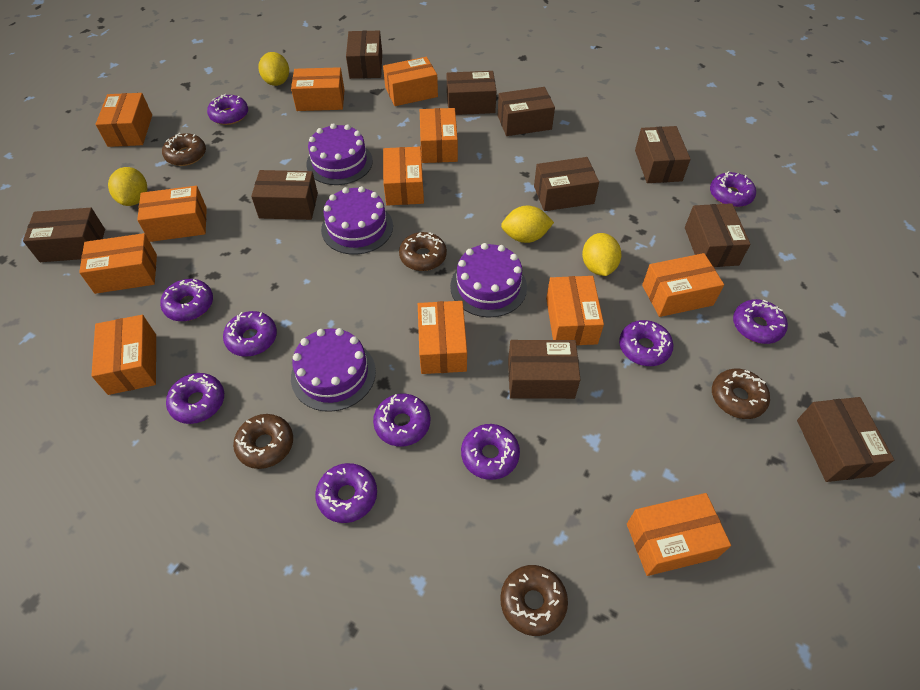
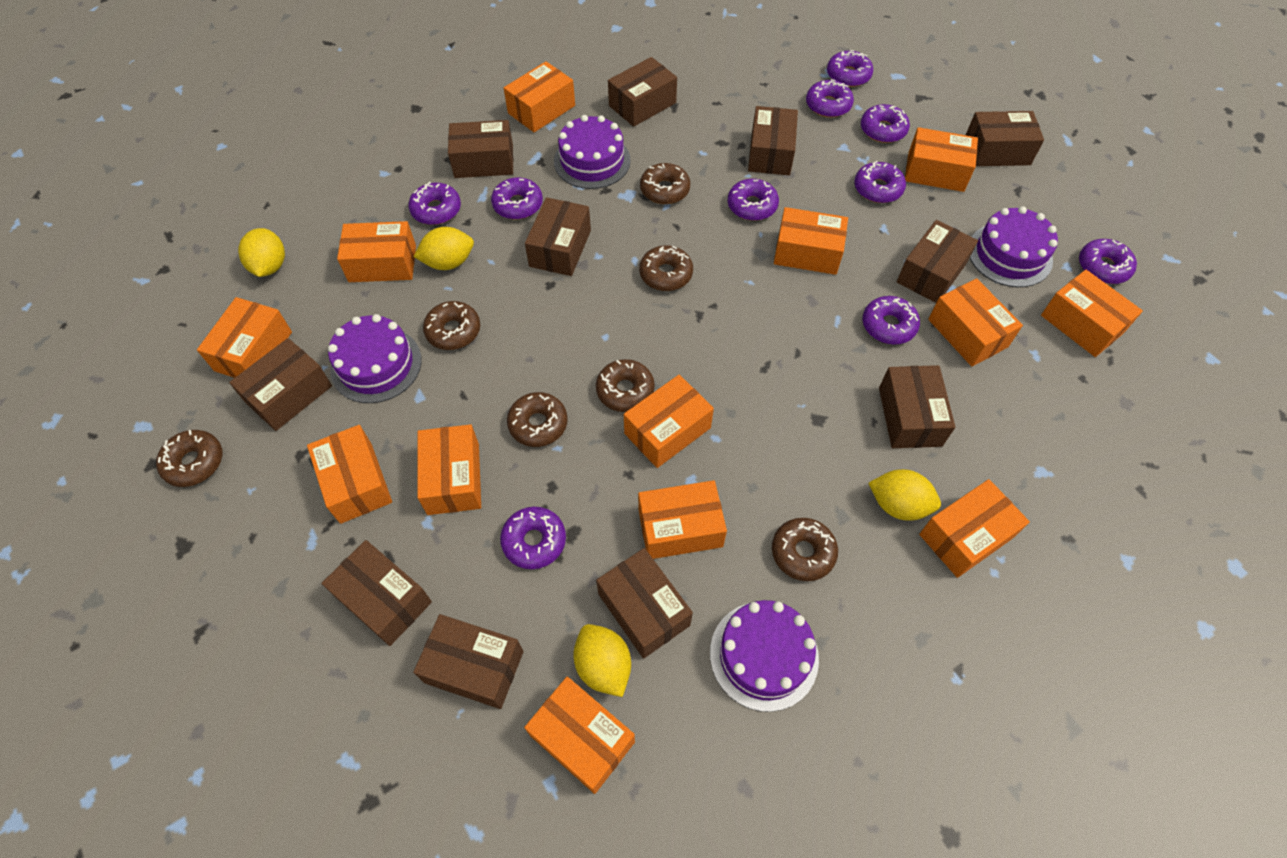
brown box: 10 -> 11
brown donut: 5 -> 7
orange box: 12 -> 13

